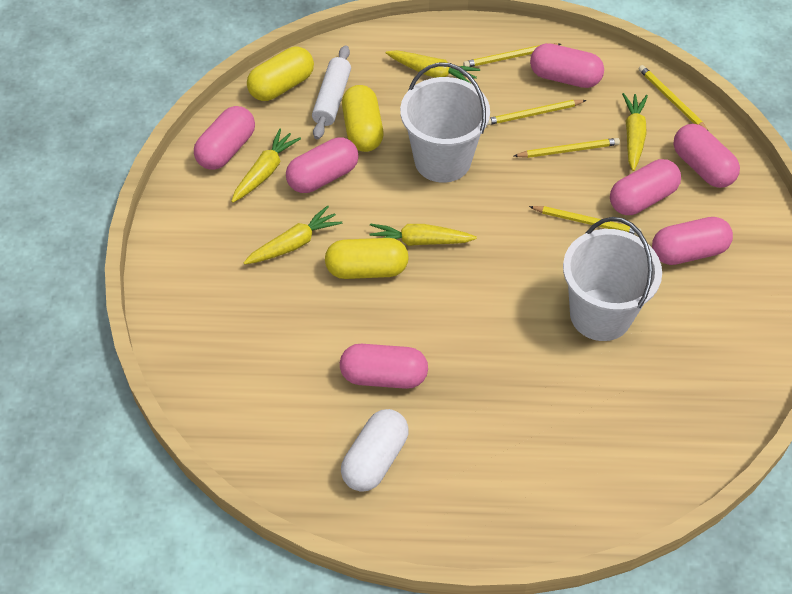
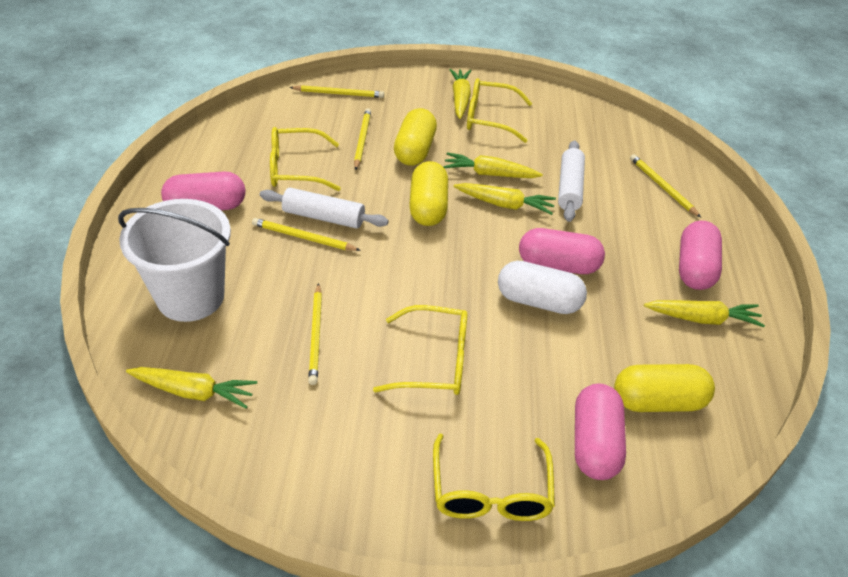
pink capsule: 7 -> 4
white bucket: 2 -> 1
white rolling pin: 1 -> 2
yellow glasses: 0 -> 4

